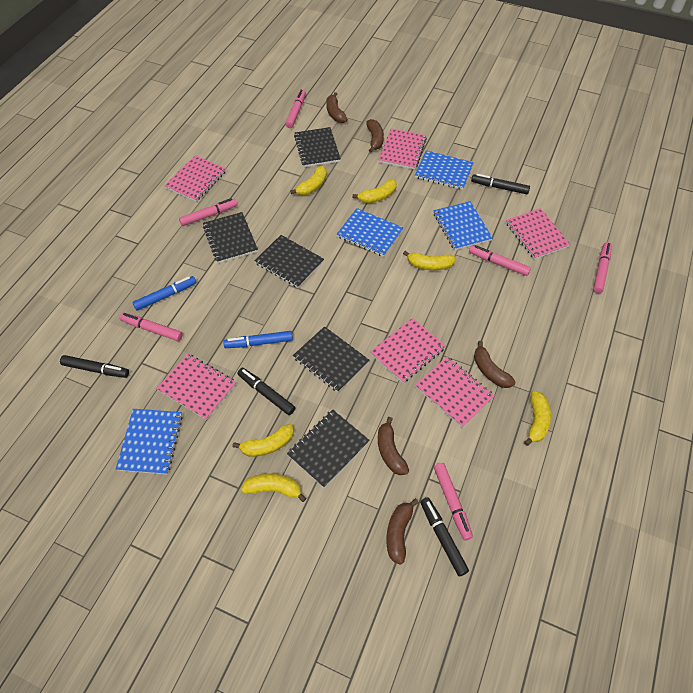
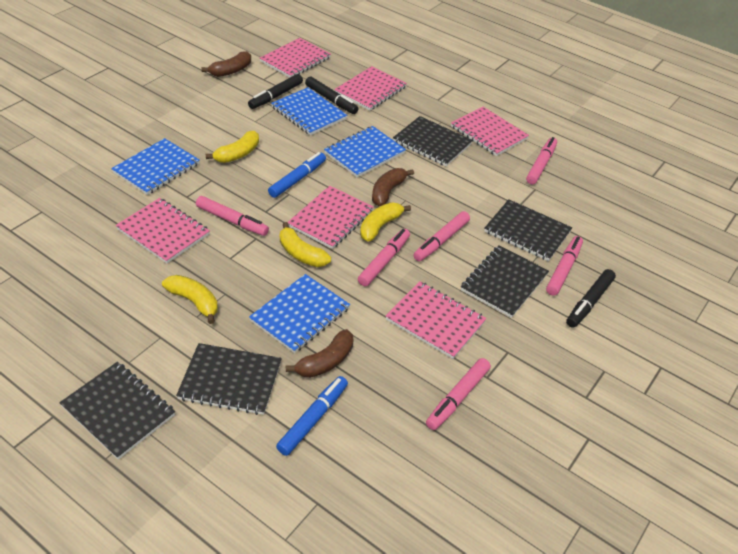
black marker: 4 -> 3
brown banana: 5 -> 3
yellow banana: 6 -> 4

